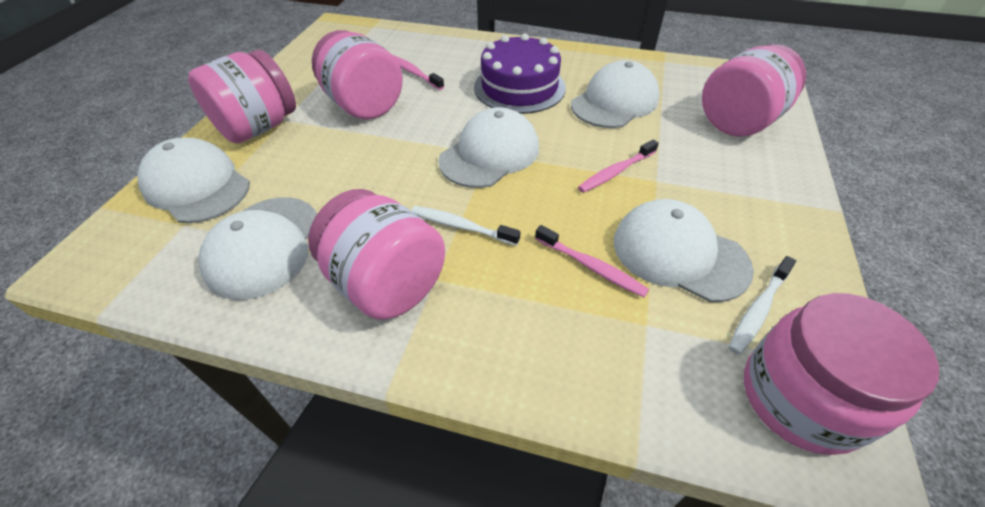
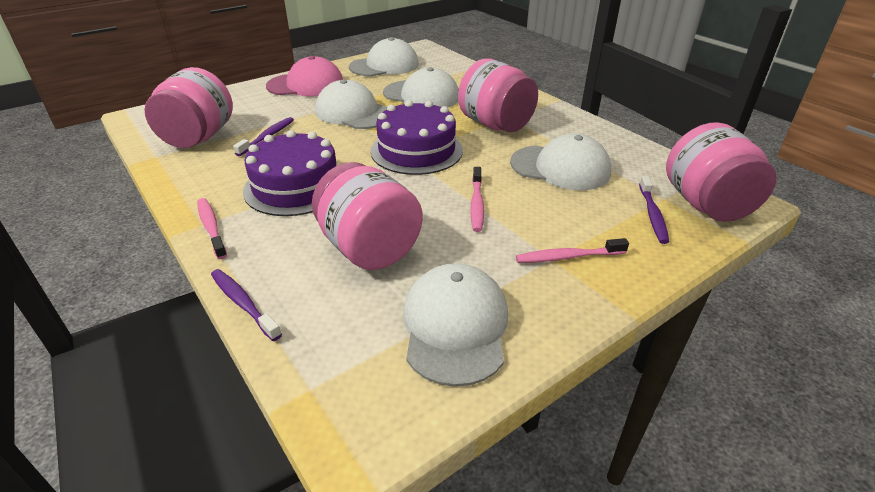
pink cap: 0 -> 1
pink jar: 5 -> 4
purple cake: 1 -> 2
purple toothbrush: 0 -> 3
white toothbrush: 2 -> 0

